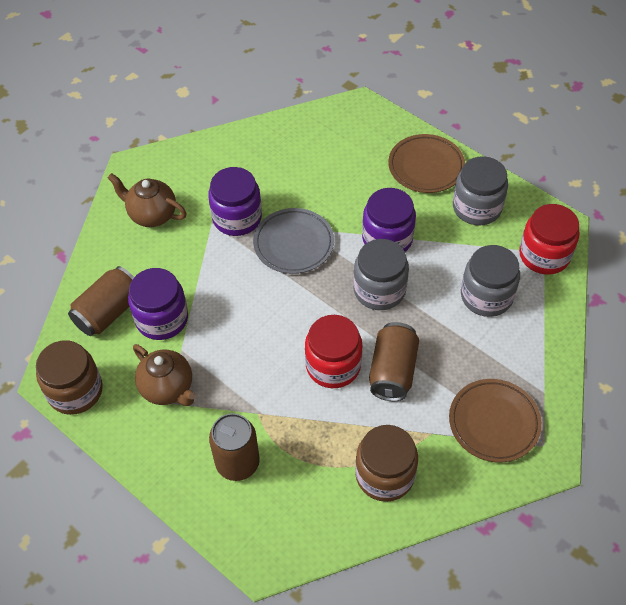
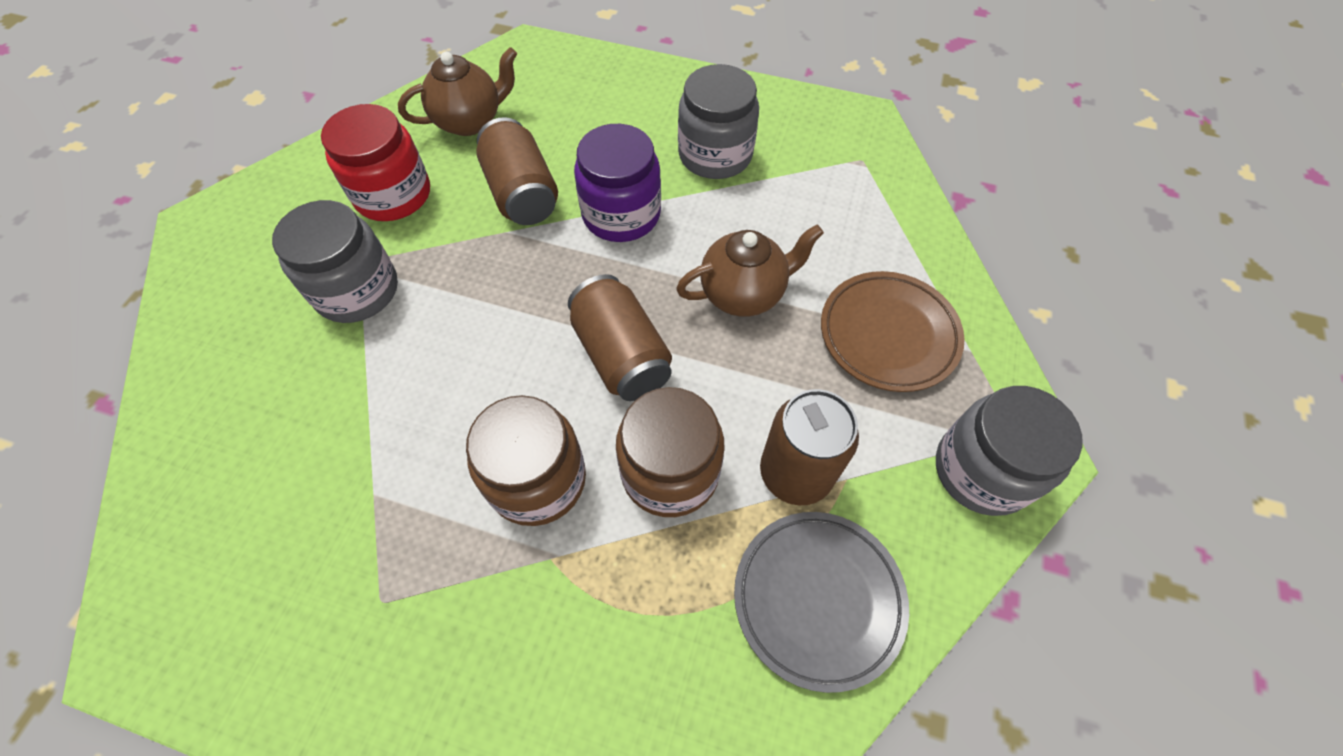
brown plate: 2 -> 1
purple jar: 3 -> 1
red jar: 2 -> 1

